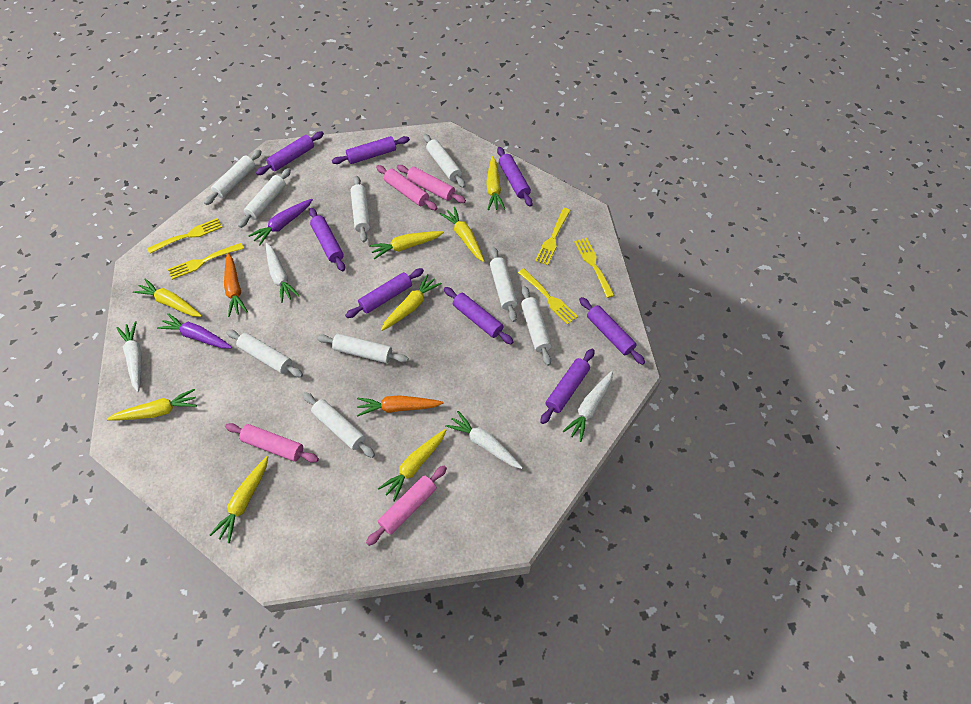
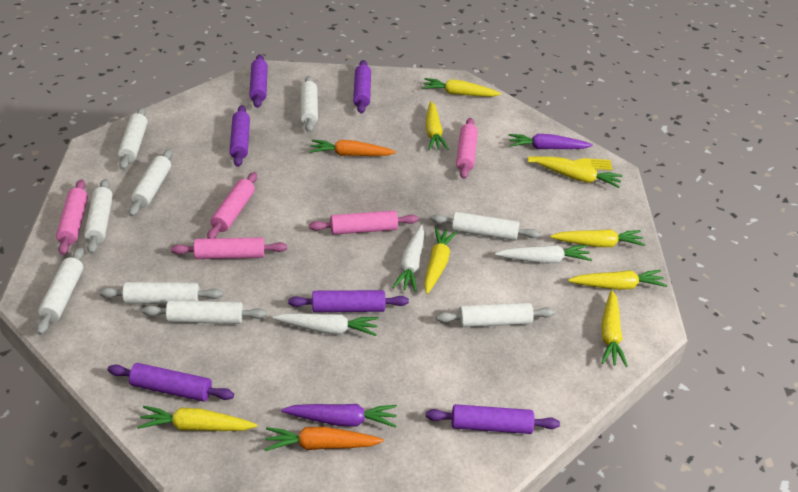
pink rolling pin: 4 -> 5
purple rolling pin: 8 -> 6
white carrot: 4 -> 3
yellow fork: 5 -> 1

